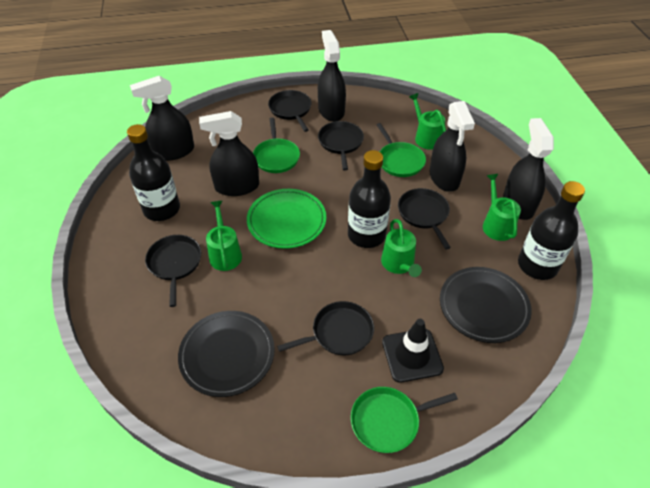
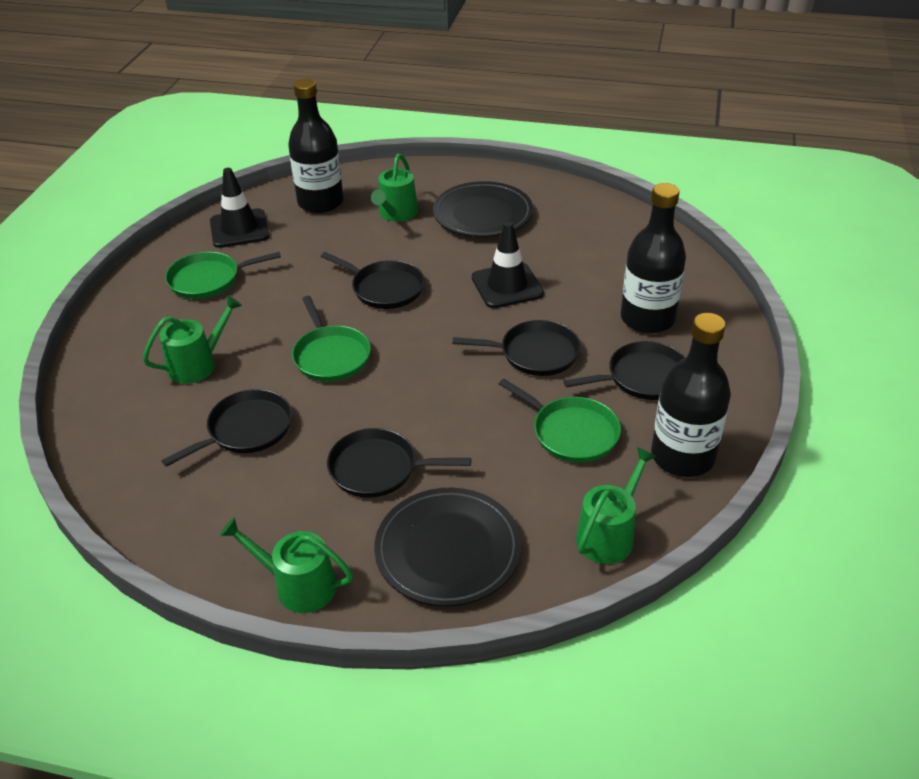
black spray bottle: 5 -> 0
black traffic cone: 1 -> 2
green plate: 1 -> 0

